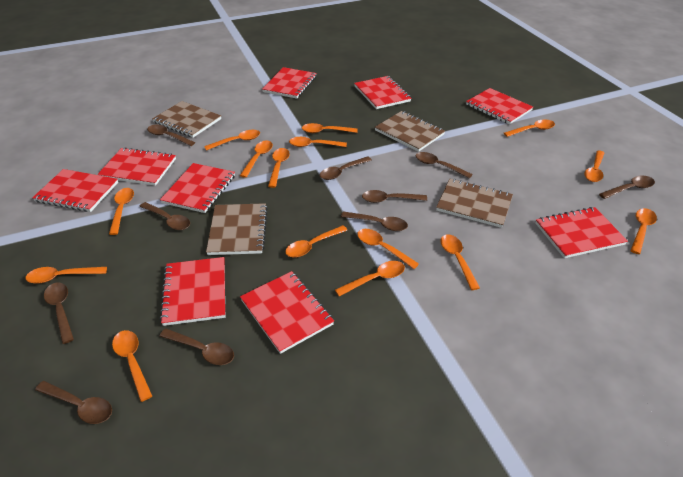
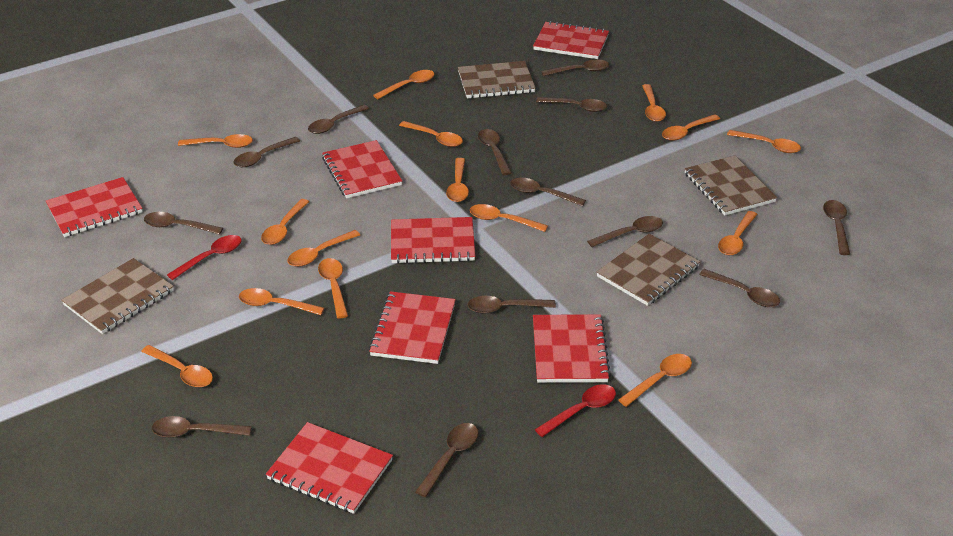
brown spoon: 10 -> 13
red notebook: 9 -> 7
red spoon: 0 -> 2

